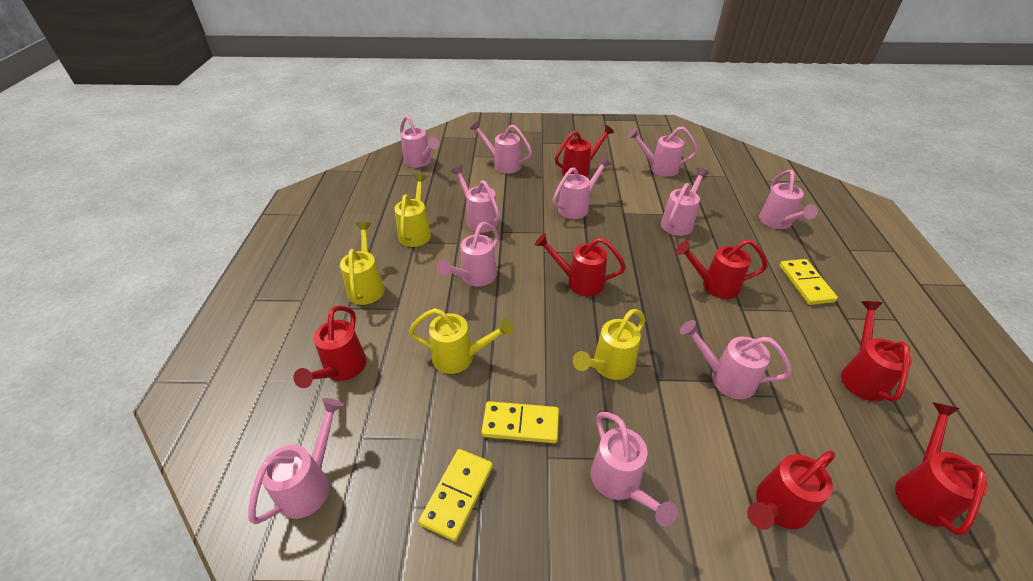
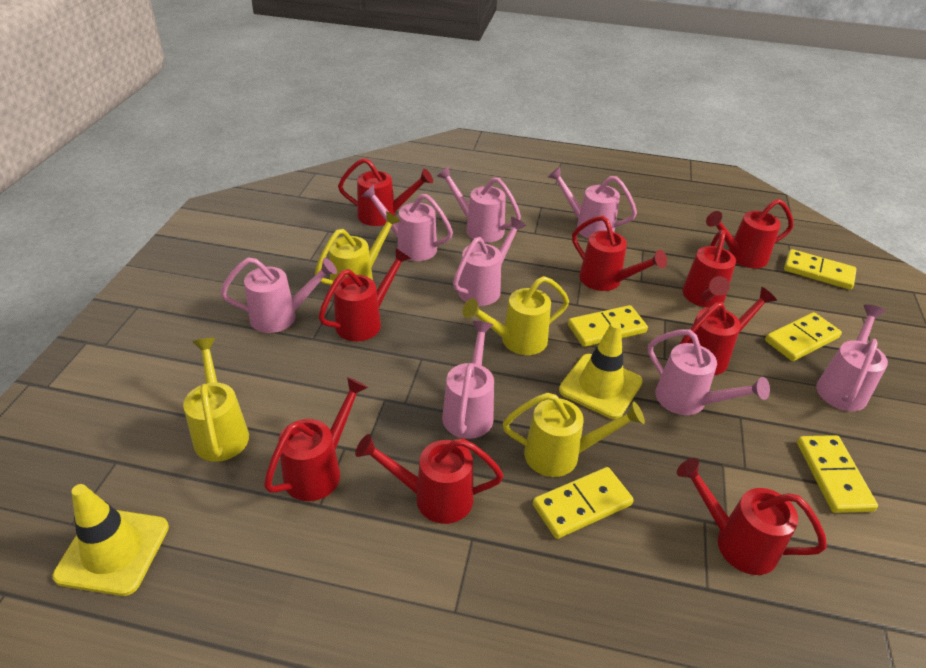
pink watering can: 11 -> 8
red watering can: 7 -> 9
yellow domino: 3 -> 5
yellow traffic cone: 0 -> 2

